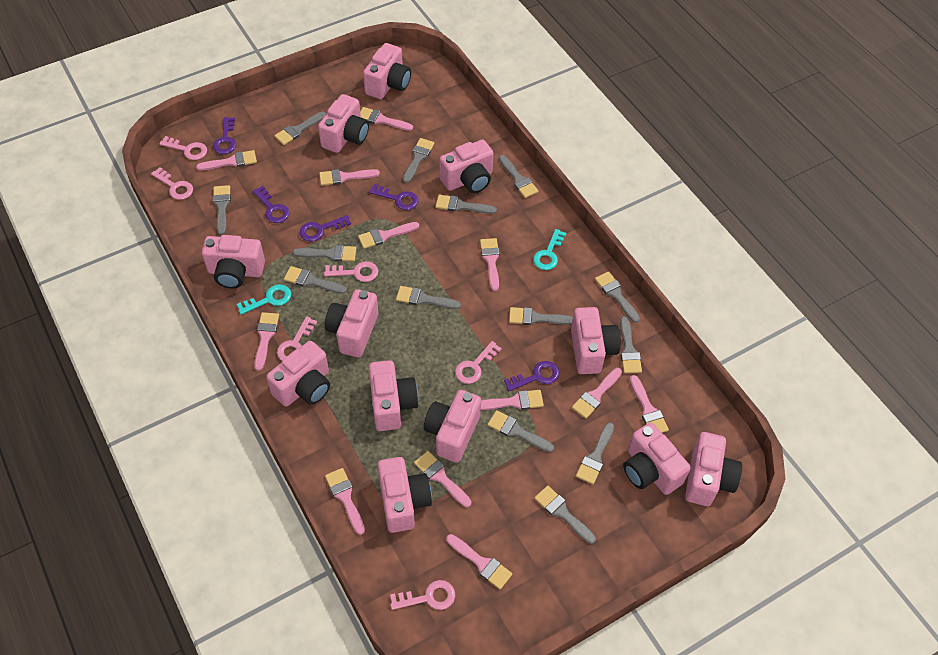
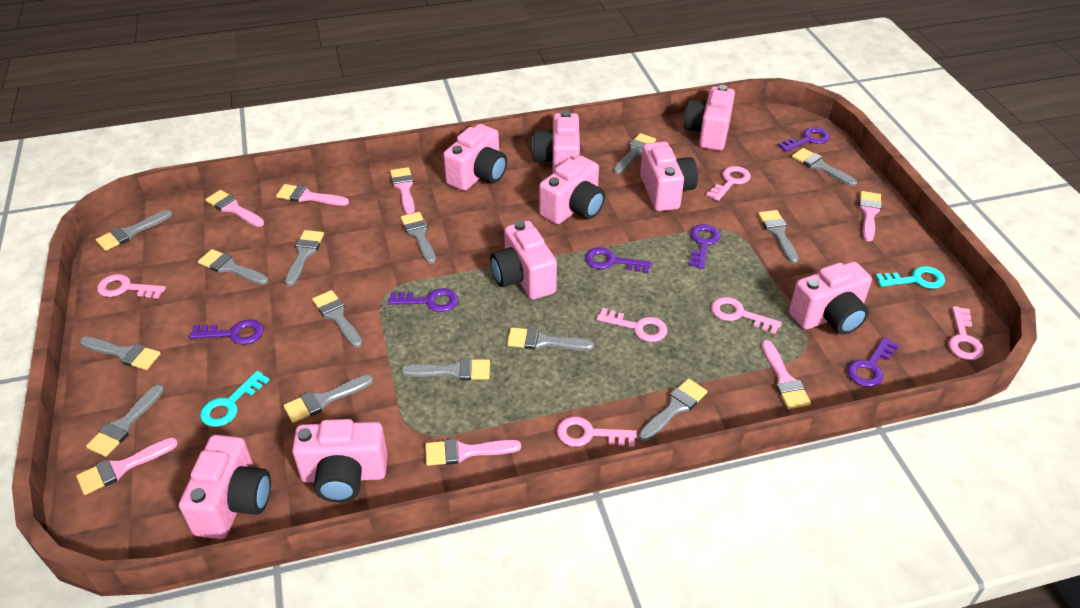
pink brush: 12 -> 7
pink camera: 12 -> 9
purple key: 5 -> 6

